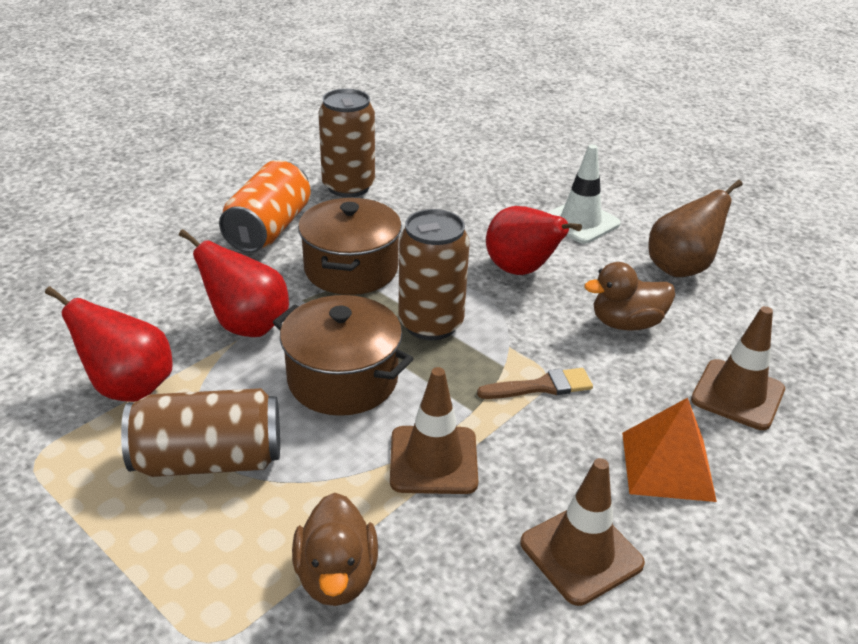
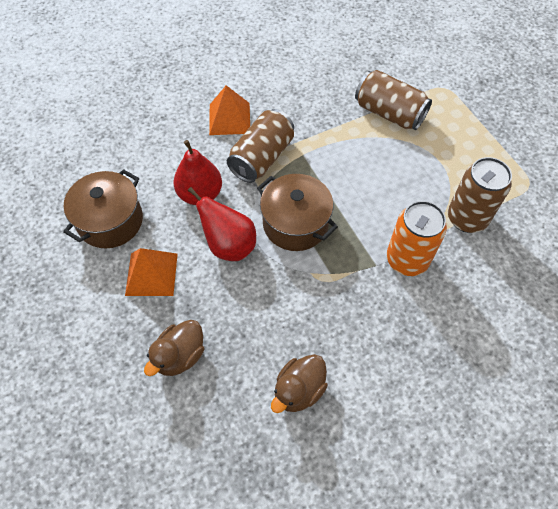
brown brush: 1 -> 0
brown pear: 1 -> 0
brown traffic cone: 3 -> 0
orange pyramid: 1 -> 2
red pear: 3 -> 2
white traffic cone: 1 -> 0

